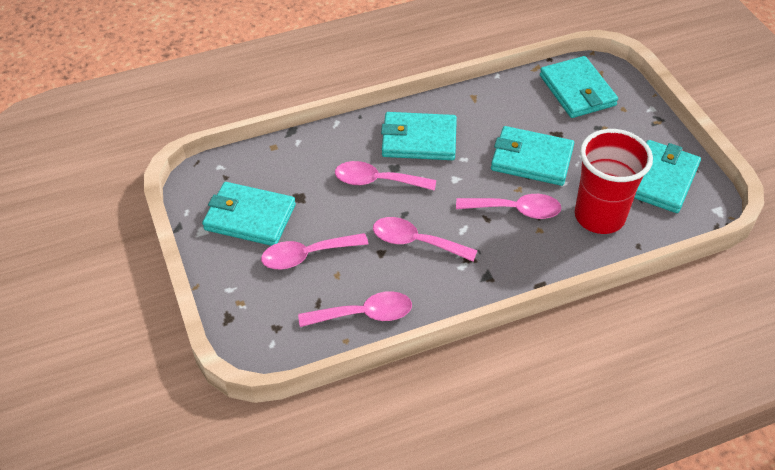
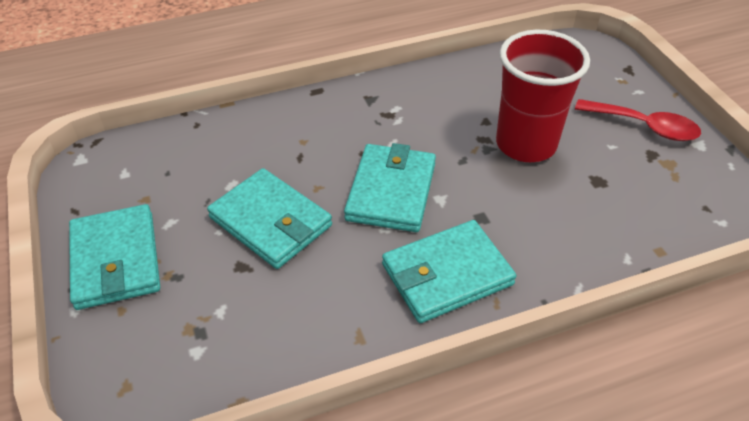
pink spoon: 5 -> 0
red spoon: 0 -> 1
turquoise wallet: 5 -> 4

